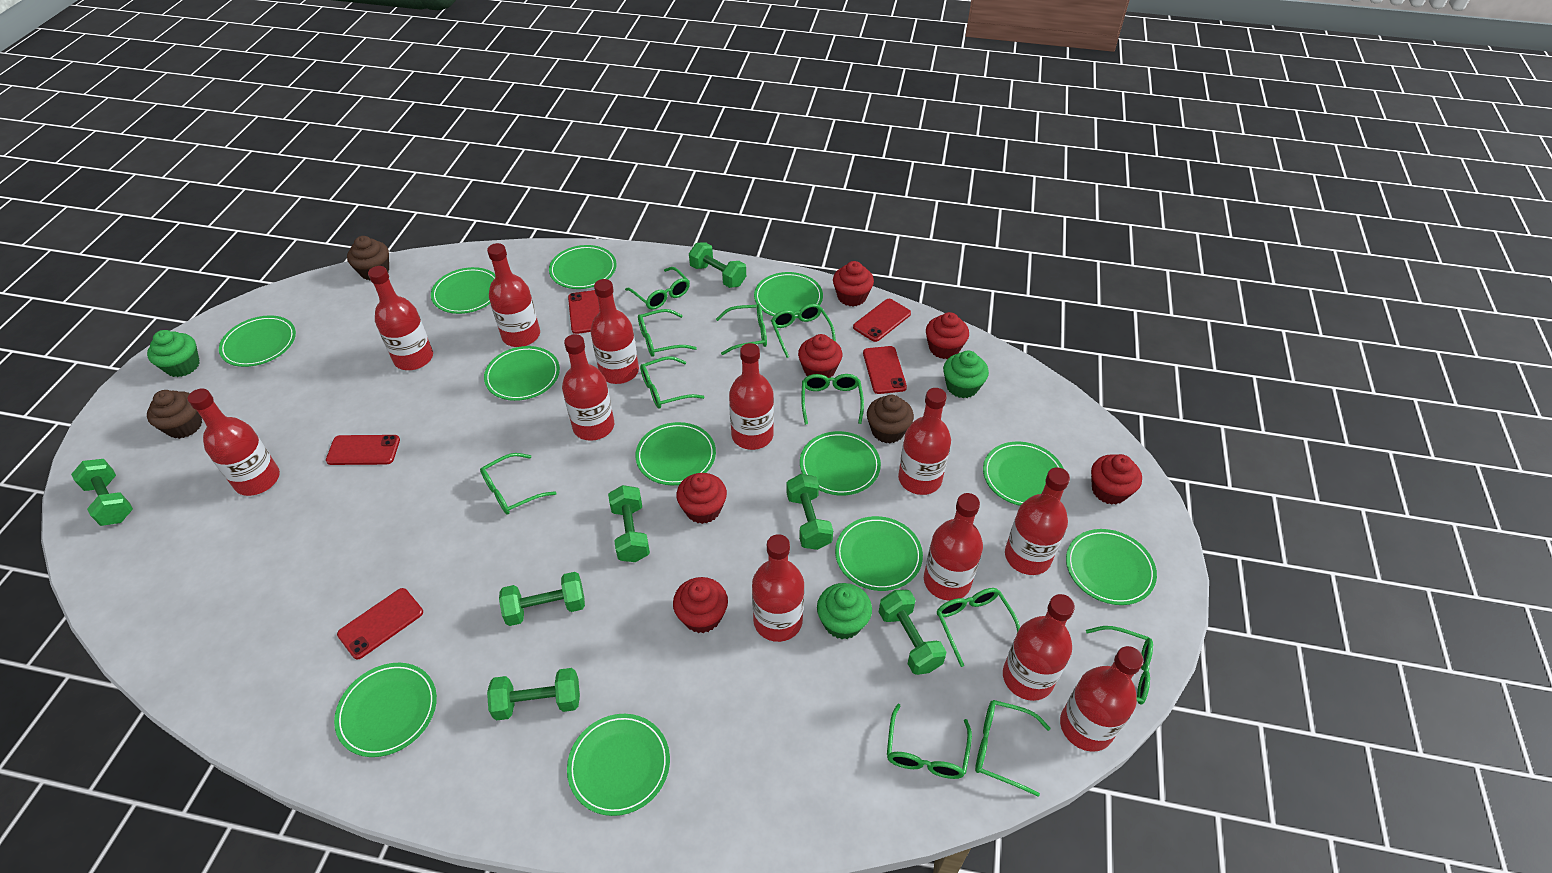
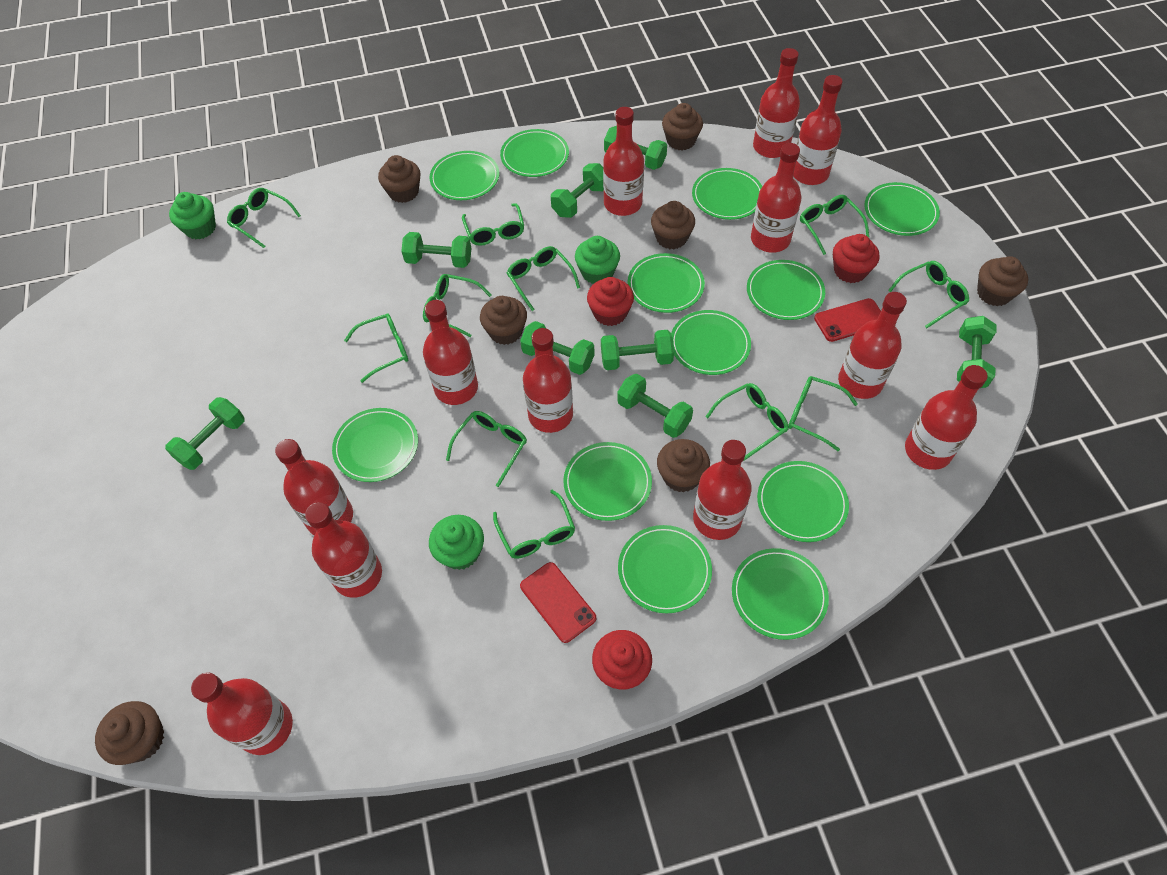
brown cupcake: 3 -> 7
green dumbbell: 7 -> 8
red cupcake: 6 -> 3
red phone: 5 -> 2

